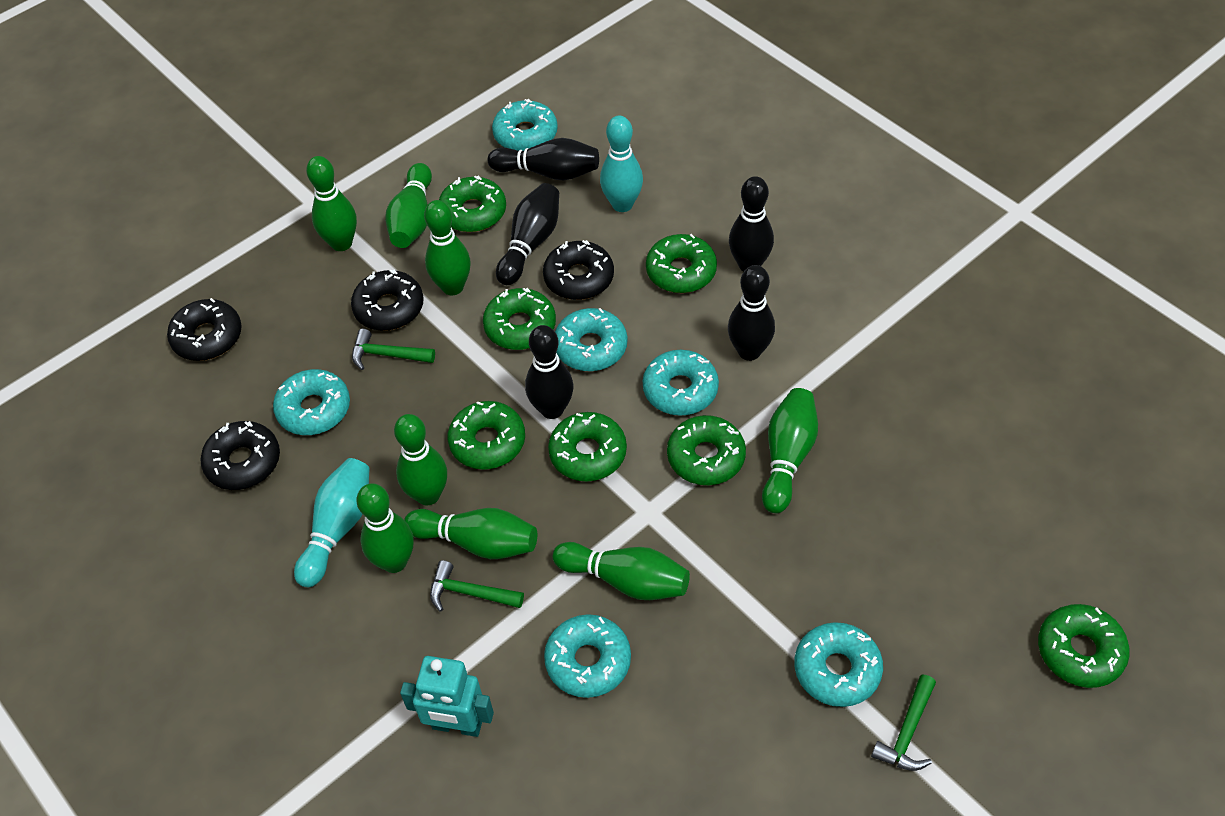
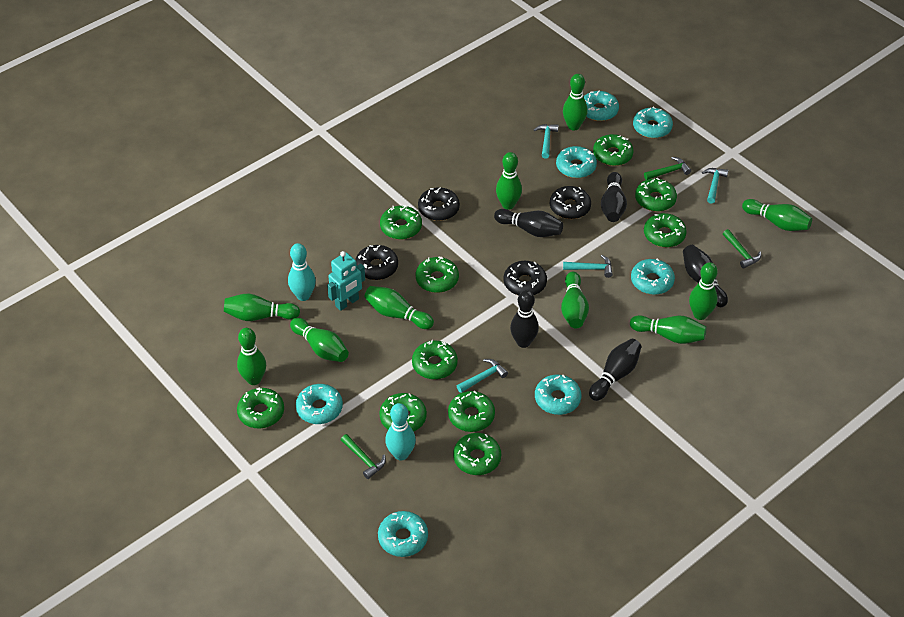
green bowling pin: 8 -> 10
green donut: 7 -> 10
turquoise donut: 6 -> 7
turquoise hammer: 0 -> 4

